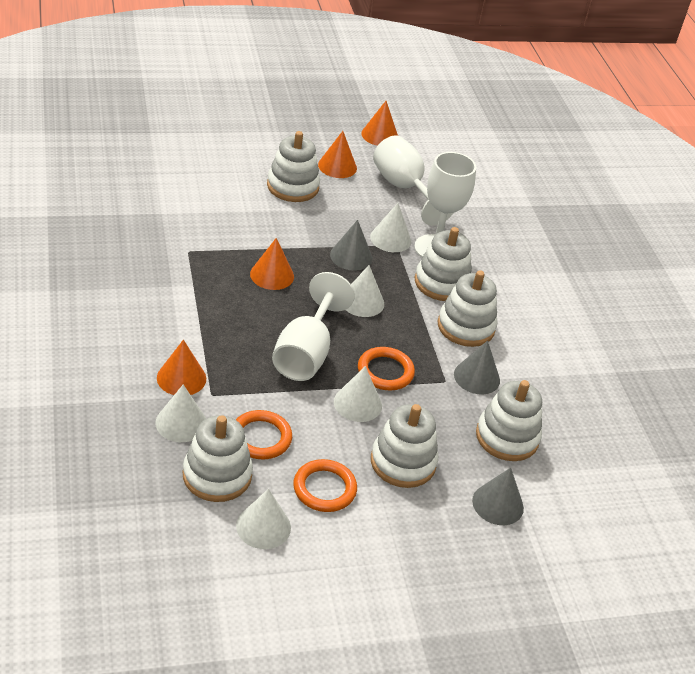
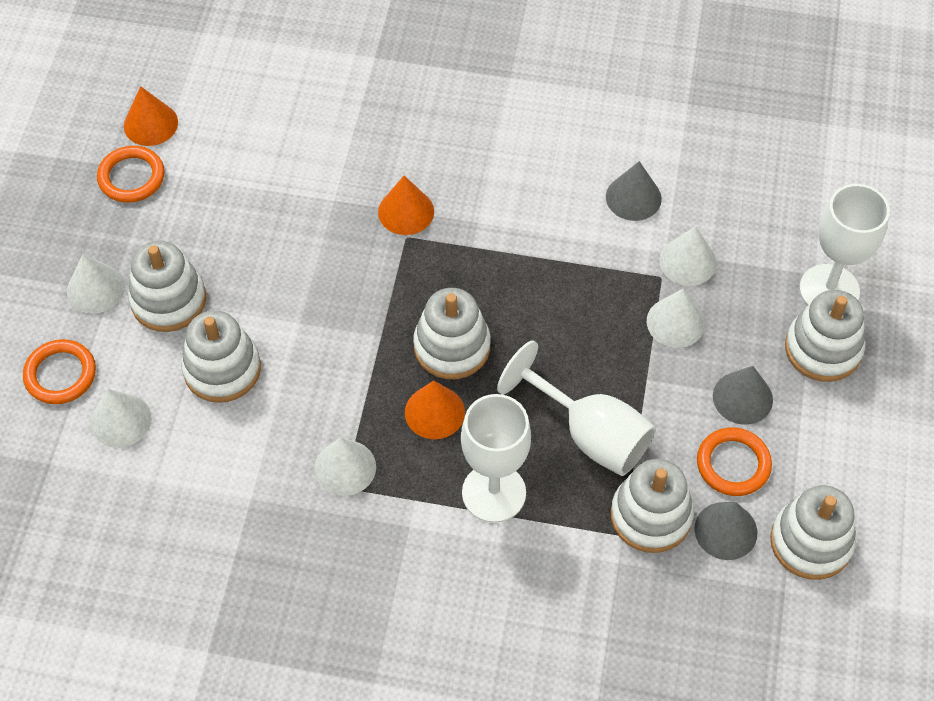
orange cone: 4 -> 3

